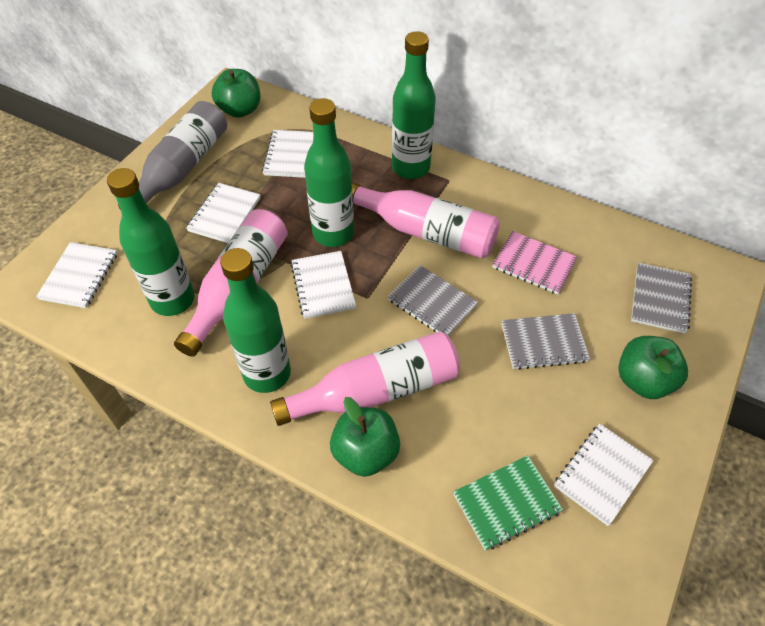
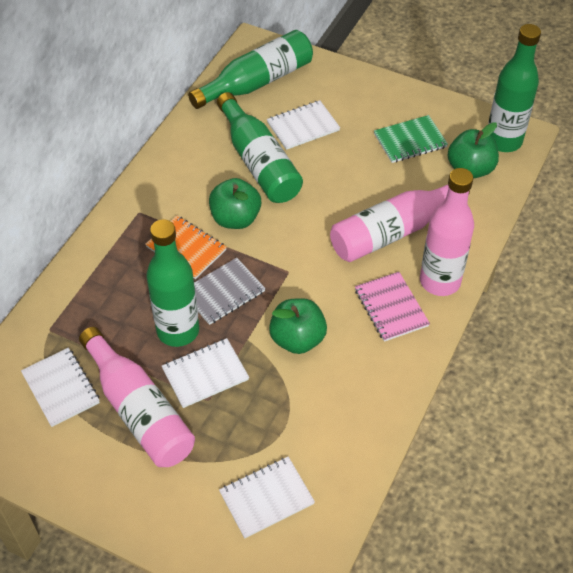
grey bottle: 1 -> 0
grey notebook: 3 -> 1
orange notebook: 0 -> 1
white notebook: 5 -> 4

